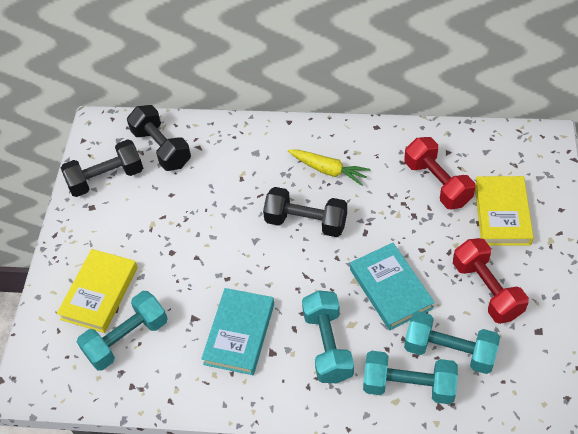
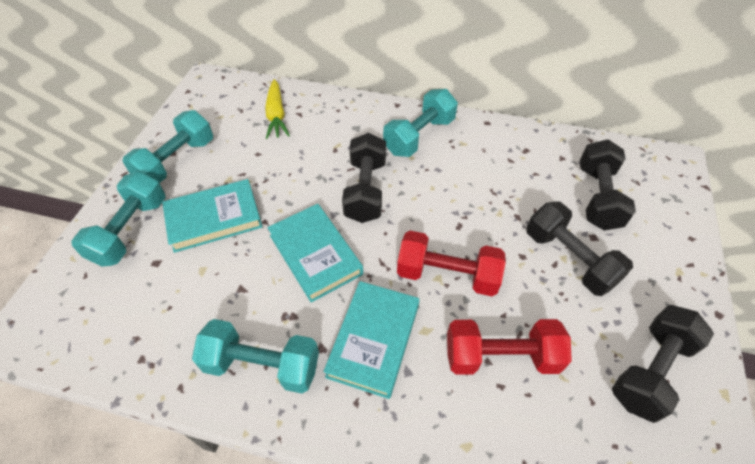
black dumbbell: 3 -> 4
turquoise book: 2 -> 3
yellow book: 2 -> 0

